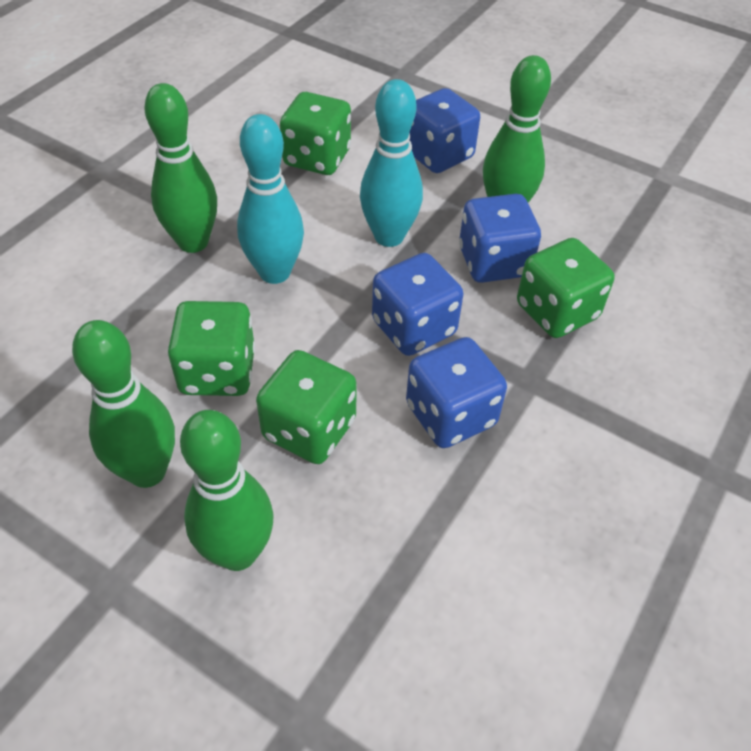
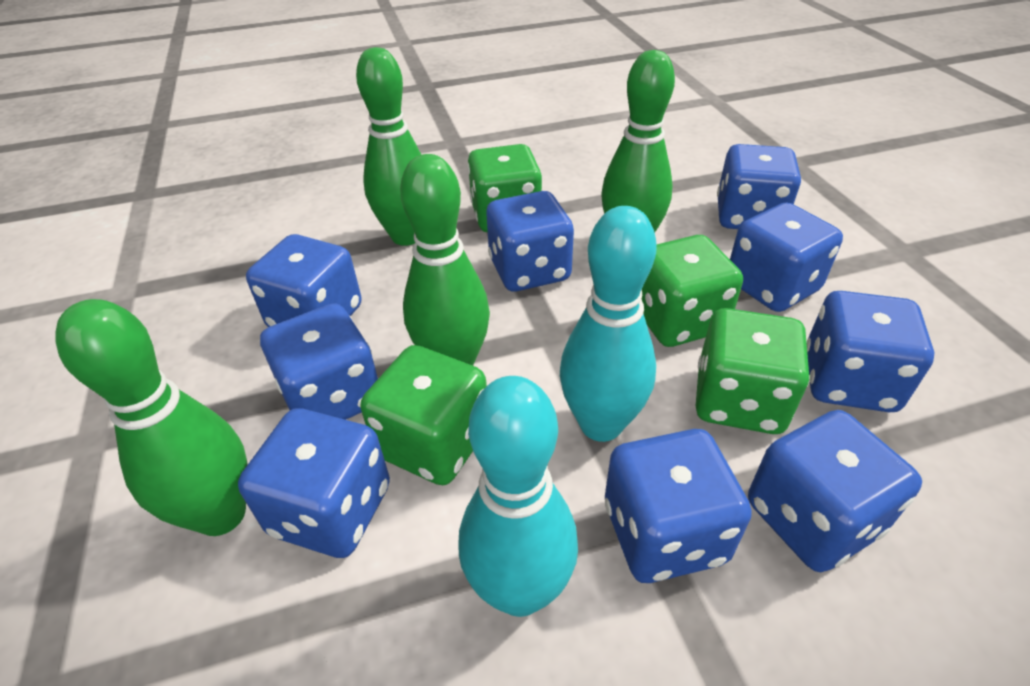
blue dice: 4 -> 9

